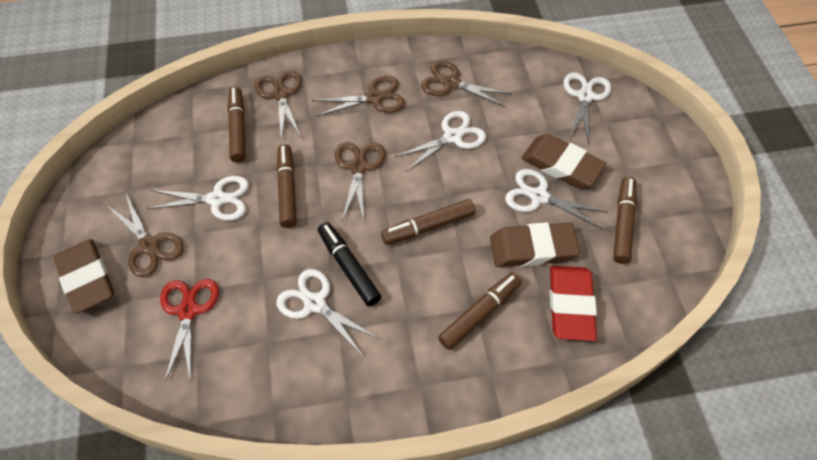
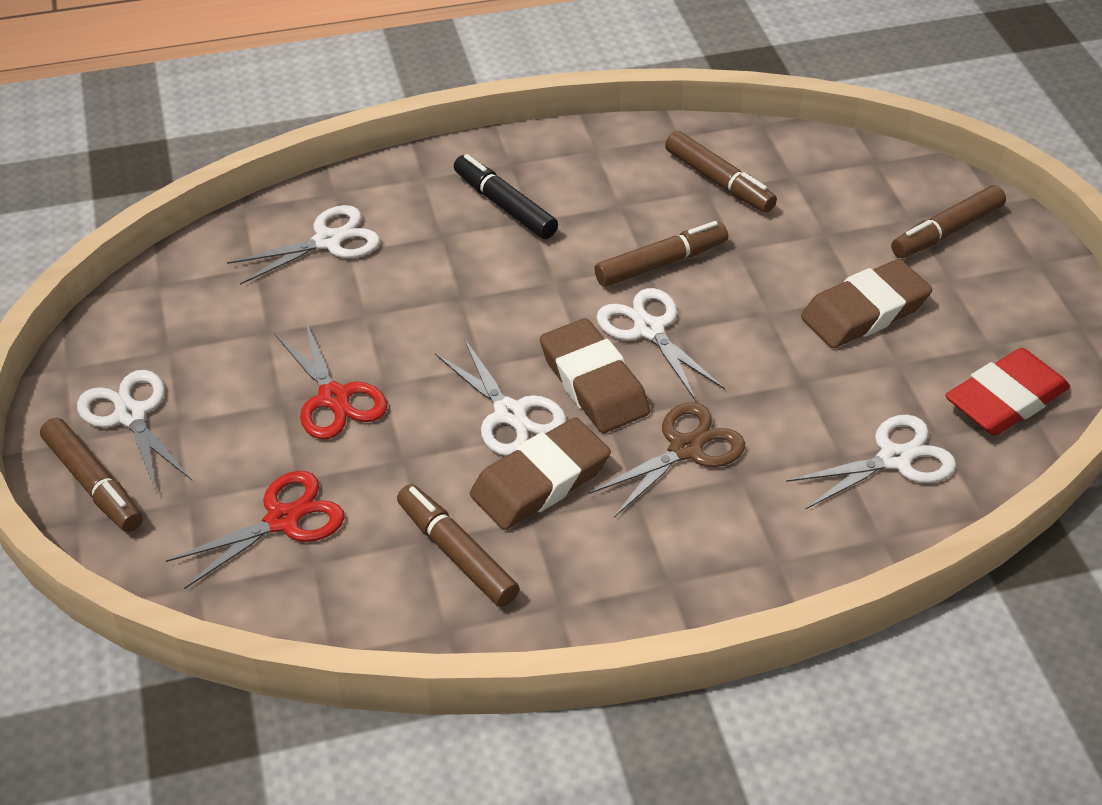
brown scissors: 5 -> 1
red scissors: 1 -> 2

